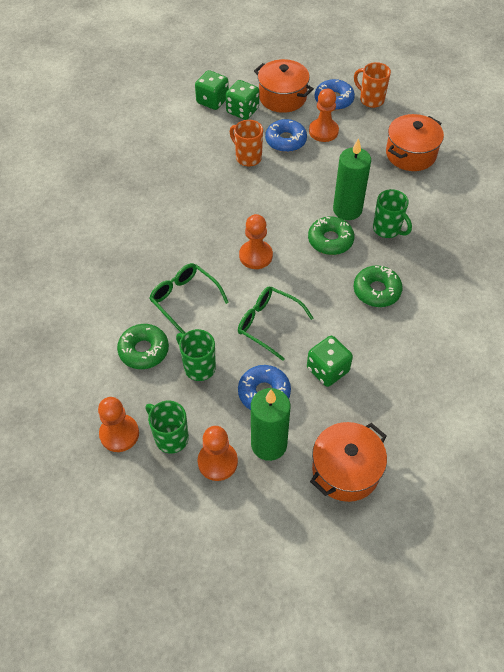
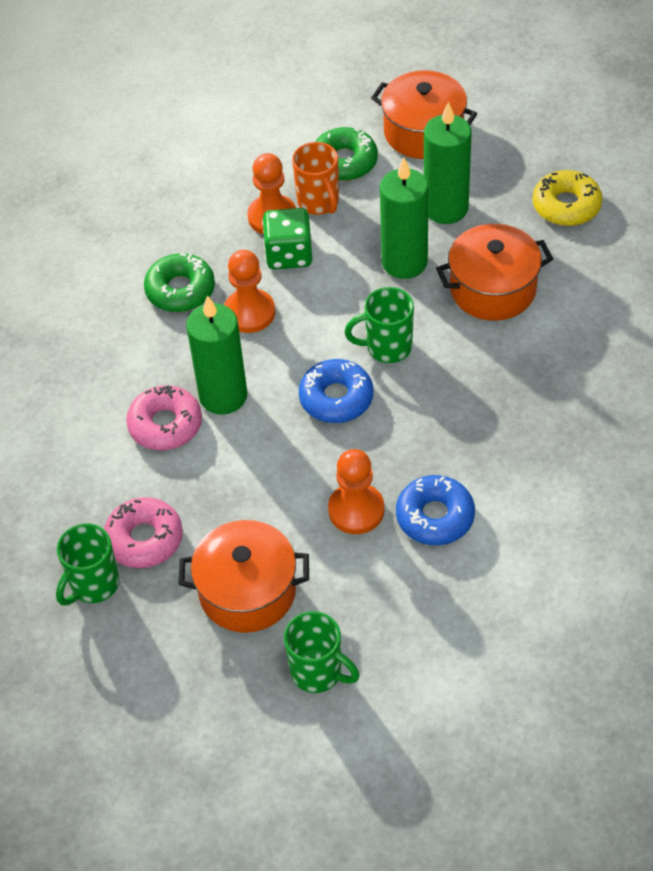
blue donut: 3 -> 2
green candle: 2 -> 3
green dice: 3 -> 1
green donut: 3 -> 2
green glasses: 2 -> 0
orange mug: 2 -> 1
orange pawn: 4 -> 3
pink donut: 0 -> 2
yellow donut: 0 -> 1

